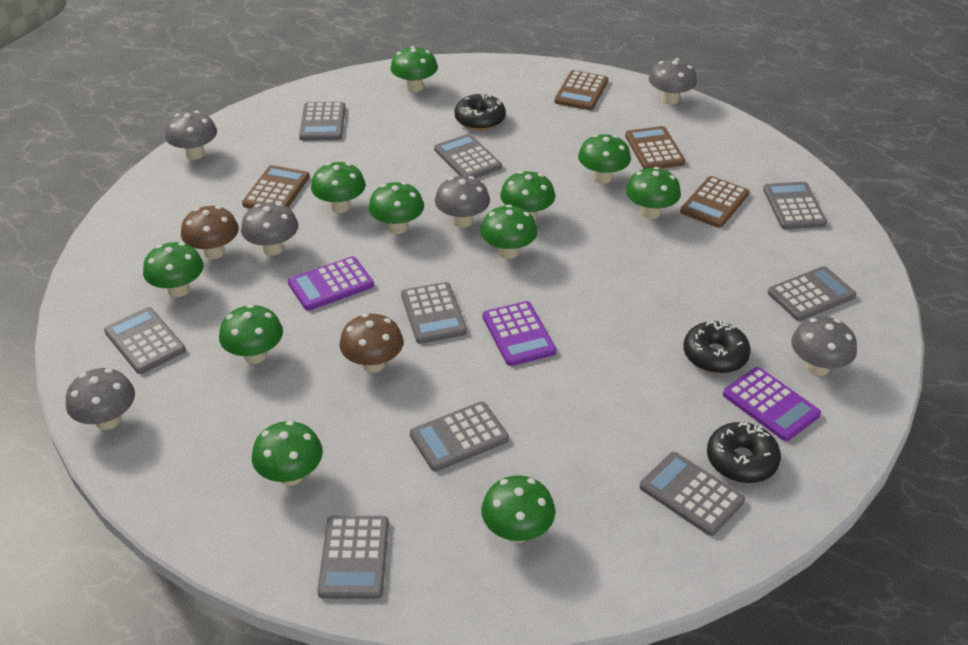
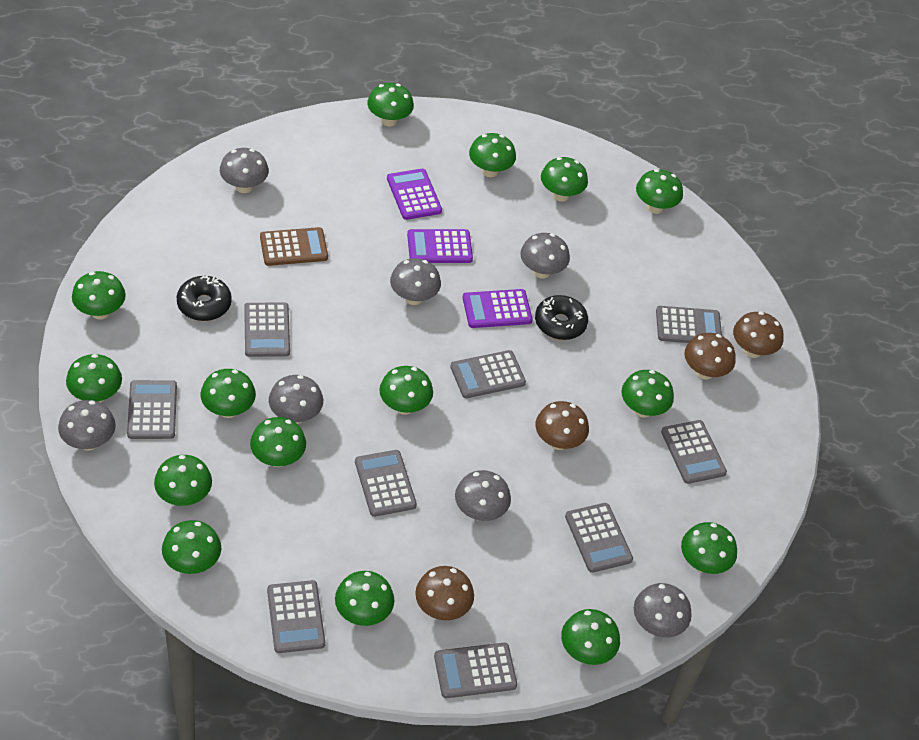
black donut: 3 -> 2
brown calculator: 4 -> 1
brown mushroom: 2 -> 4
green mushroom: 11 -> 15
grey mushroom: 6 -> 7

